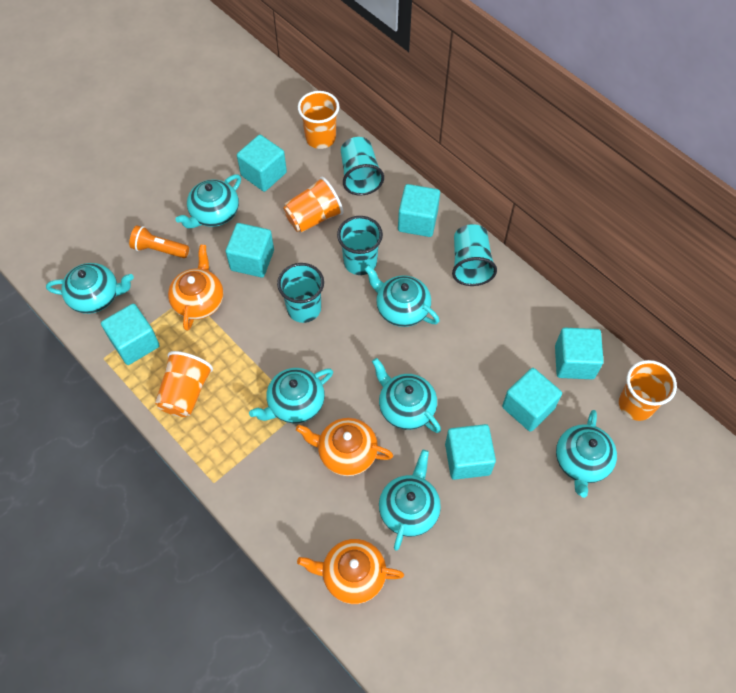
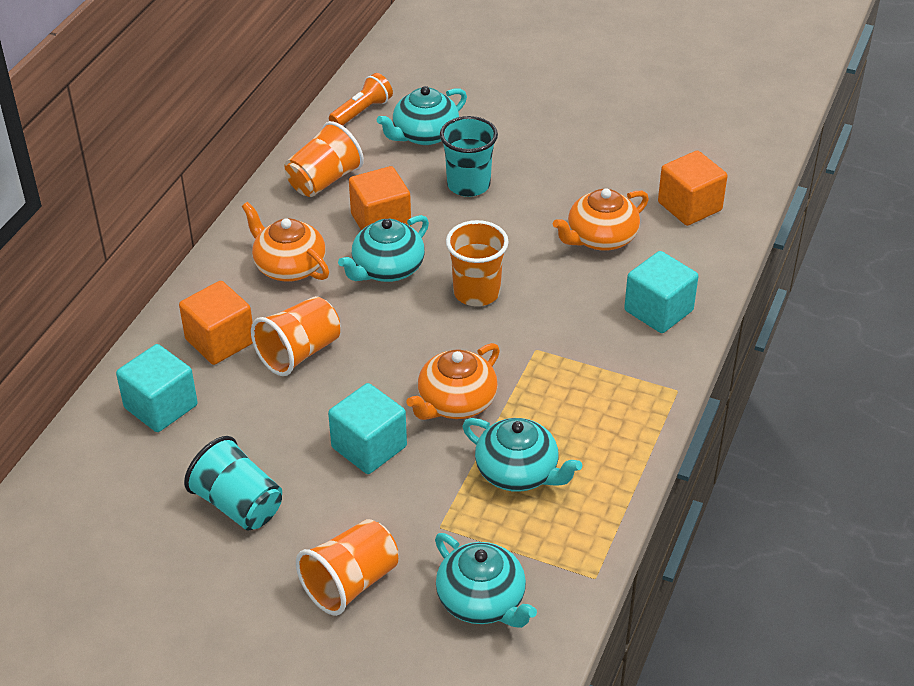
orange cube: 0 -> 3
turquoise cube: 7 -> 3
turquoise cup: 4 -> 2
turquoise teapot: 7 -> 4

